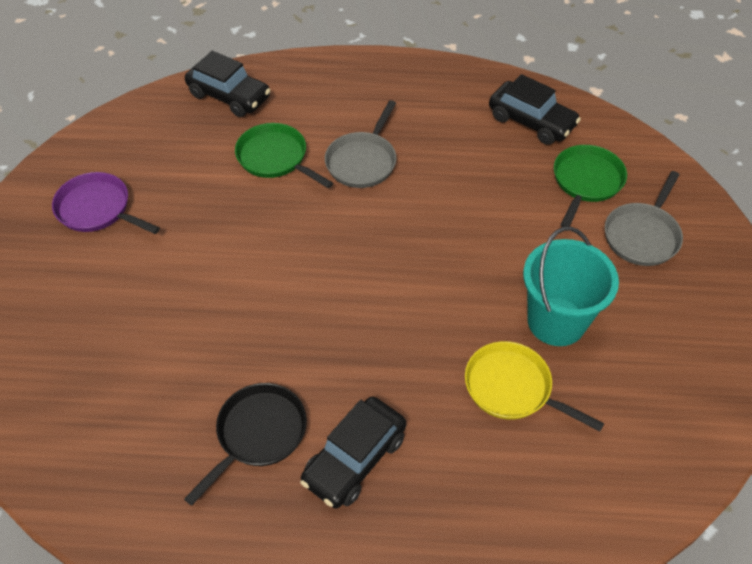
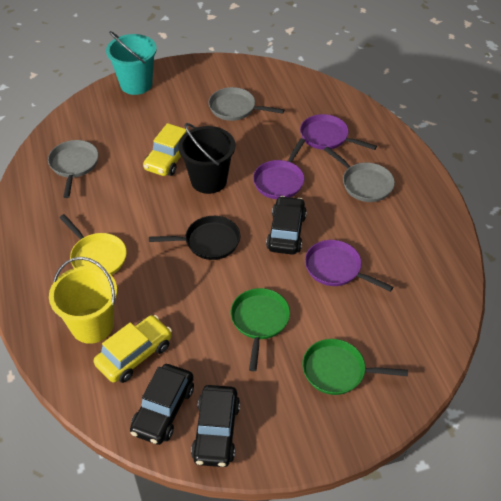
black bucket: 0 -> 1
grey pan: 2 -> 3
purple pan: 1 -> 3
yellow bucket: 0 -> 1
yellow car: 0 -> 2

